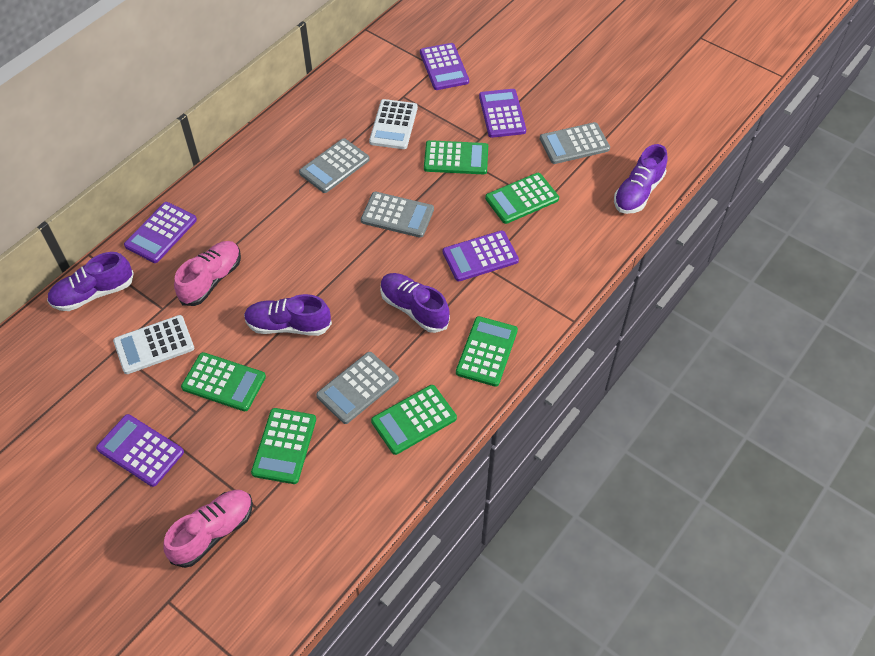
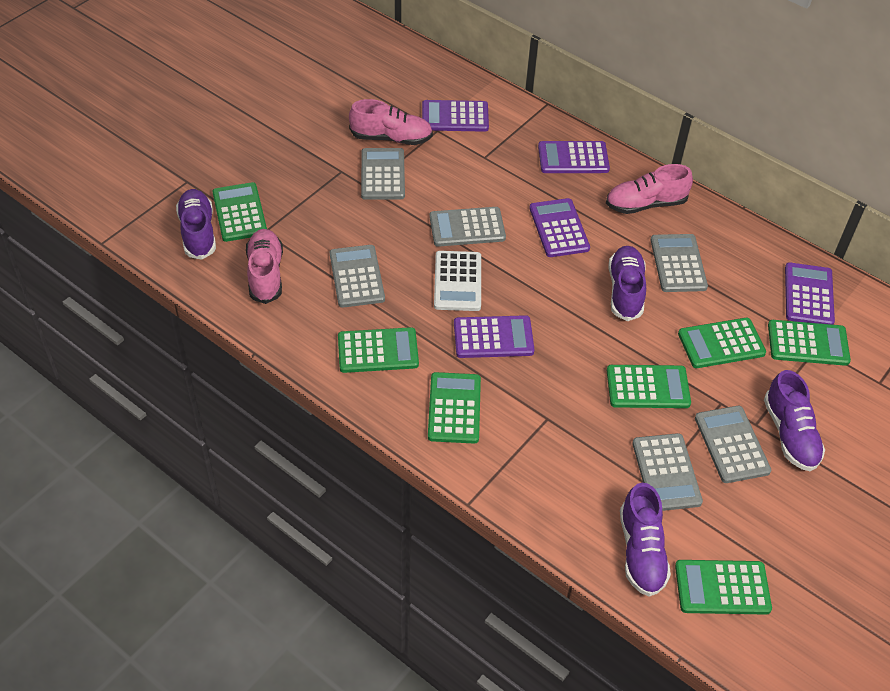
green calculator: 6 -> 7
grey calculator: 4 -> 6
pink shoe: 2 -> 3
white calculator: 2 -> 1

